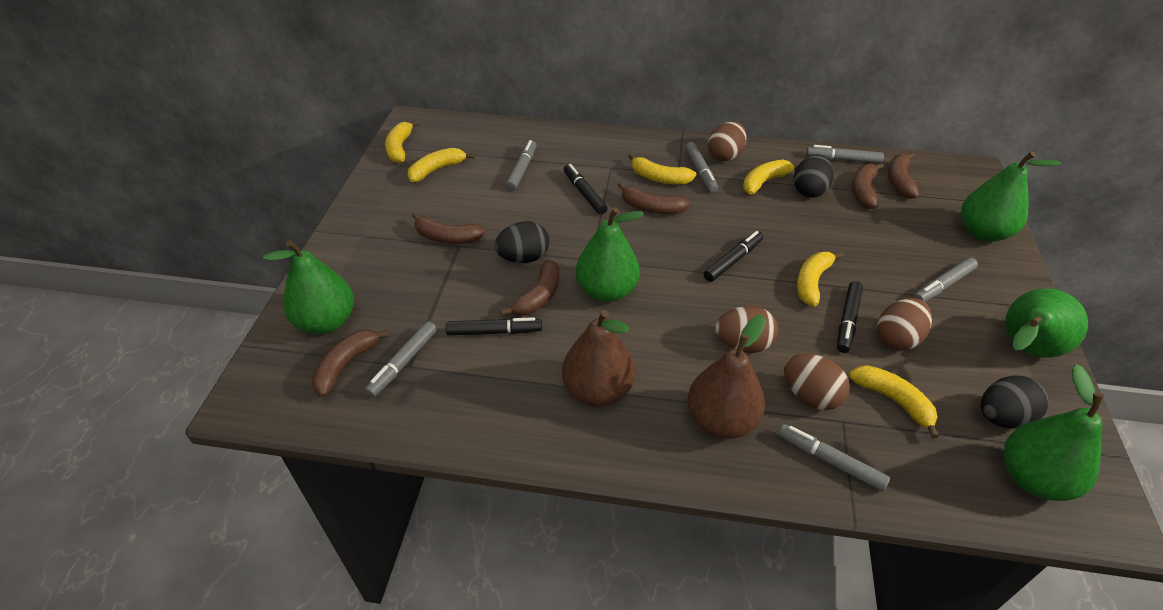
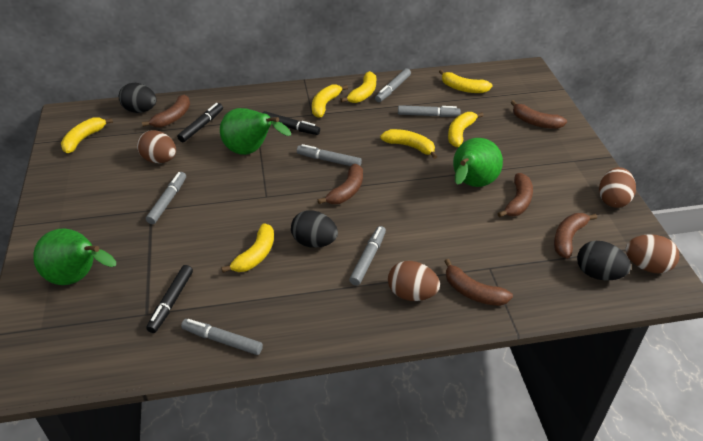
black marker: 4 -> 3
brown pear: 2 -> 0
green pear: 5 -> 3
yellow banana: 6 -> 7

